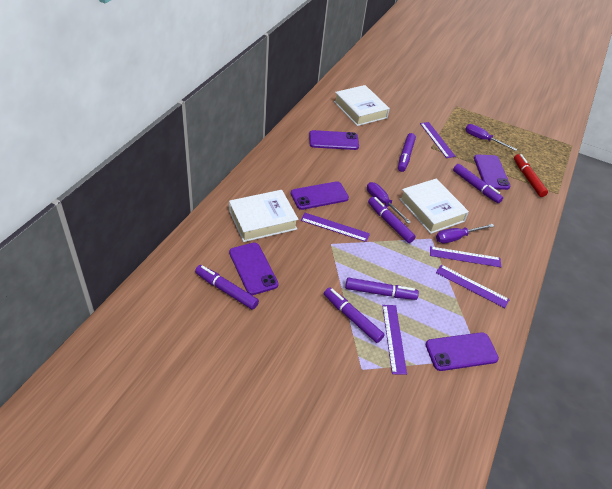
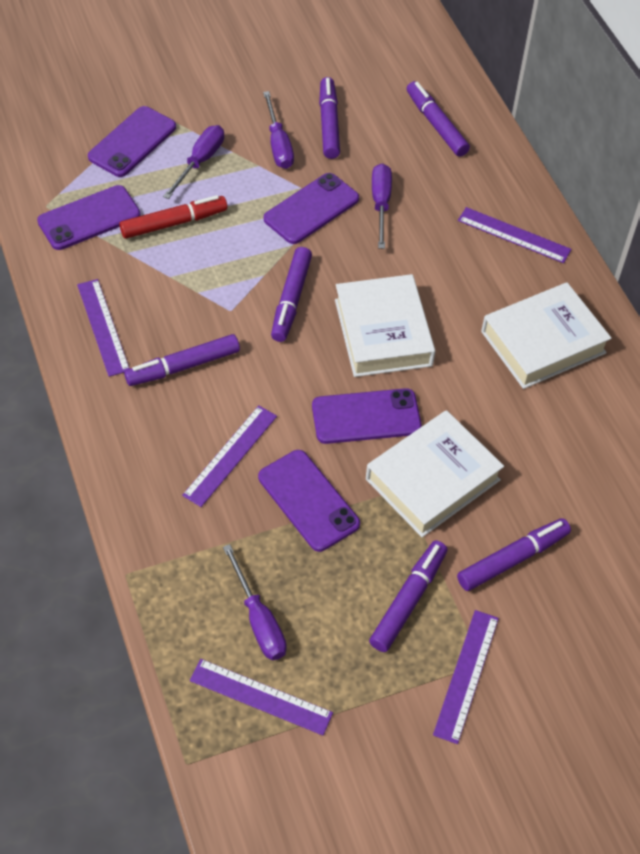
purple screwdriver: 3 -> 4

